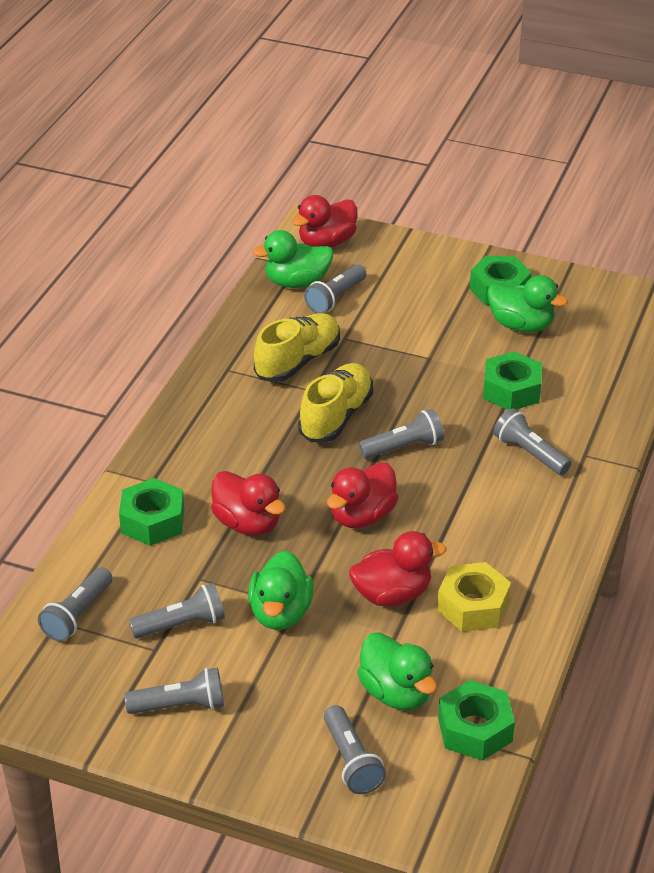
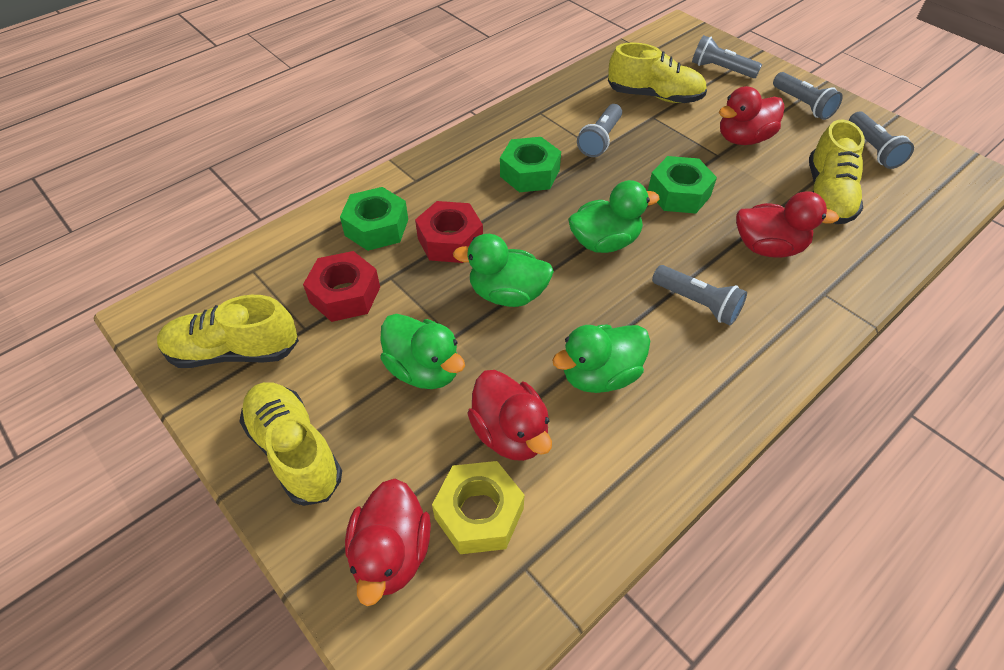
green nut: 4 -> 3
grey flashlight: 7 -> 5
red nut: 0 -> 2
yellow shoe: 2 -> 4

